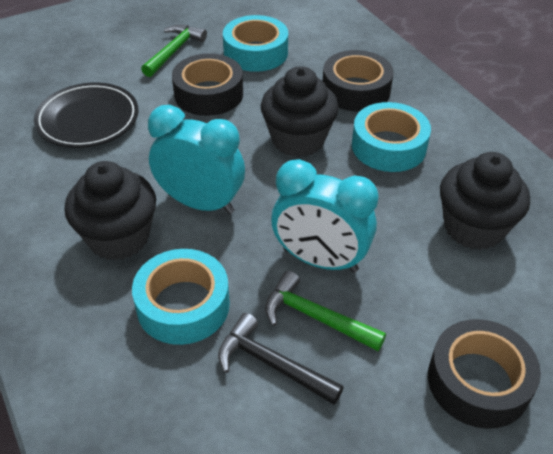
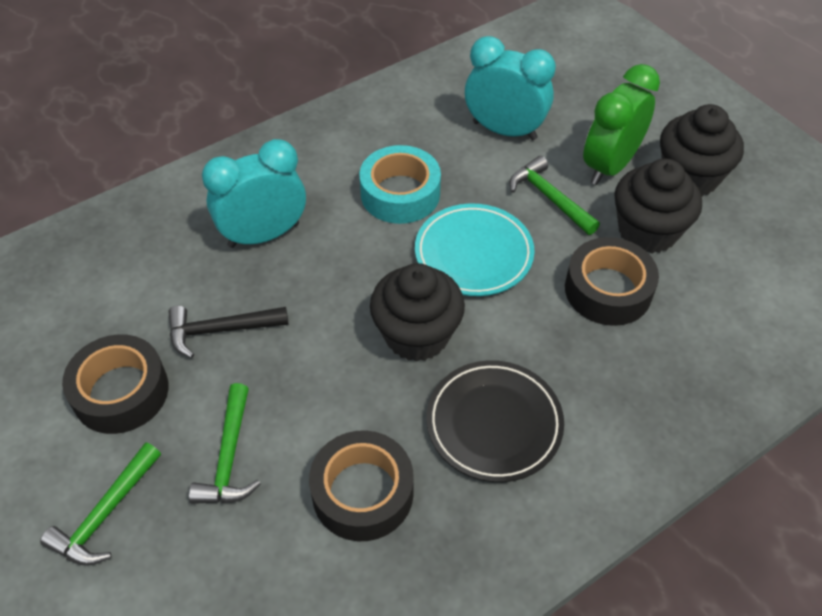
green clock: 0 -> 1
green hammer: 2 -> 3
turquoise plate: 0 -> 1
turquoise tape: 3 -> 1

